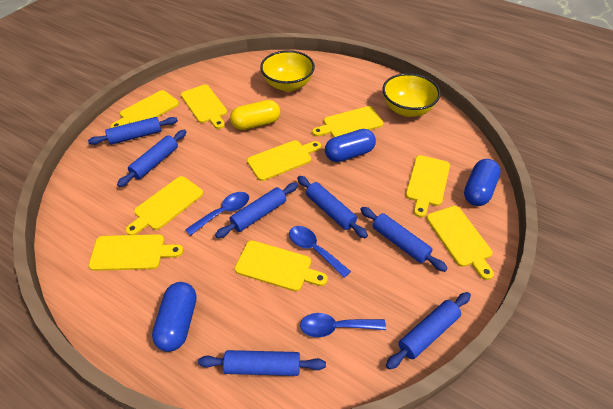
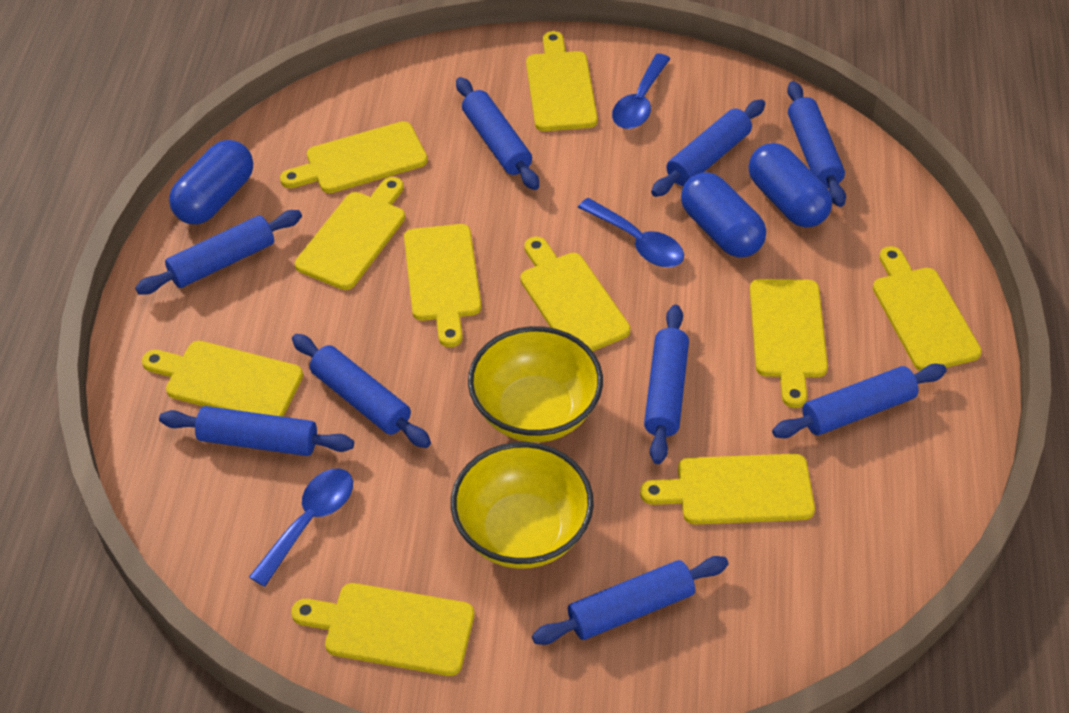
blue rolling pin: 7 -> 9
yellow capsule: 1 -> 0
yellow cutting board: 9 -> 10

